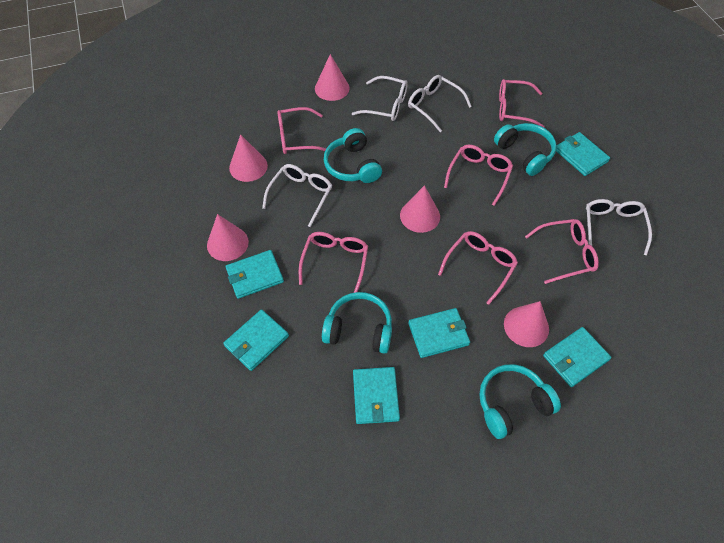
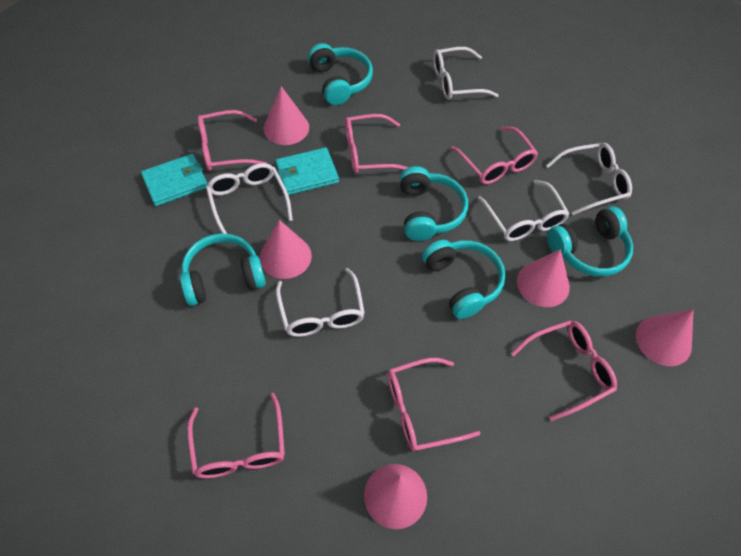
turquoise headphones: 4 -> 5
turquoise wallet: 6 -> 2
white glasses: 4 -> 5

